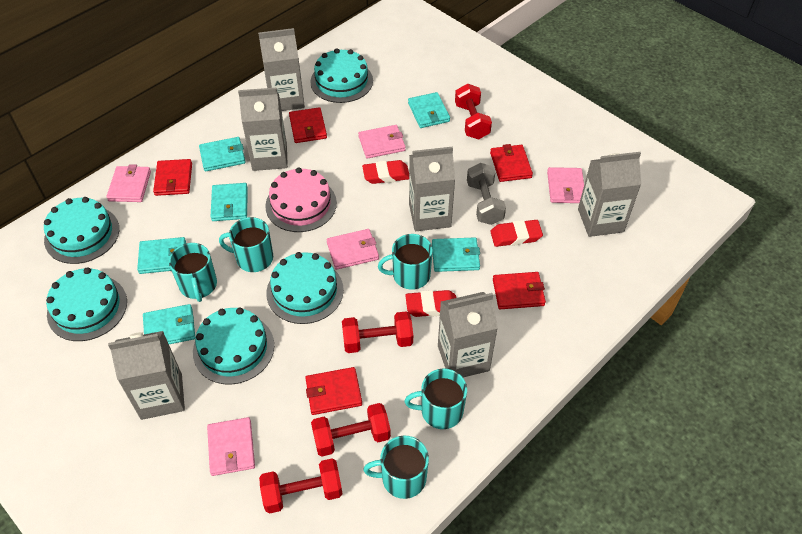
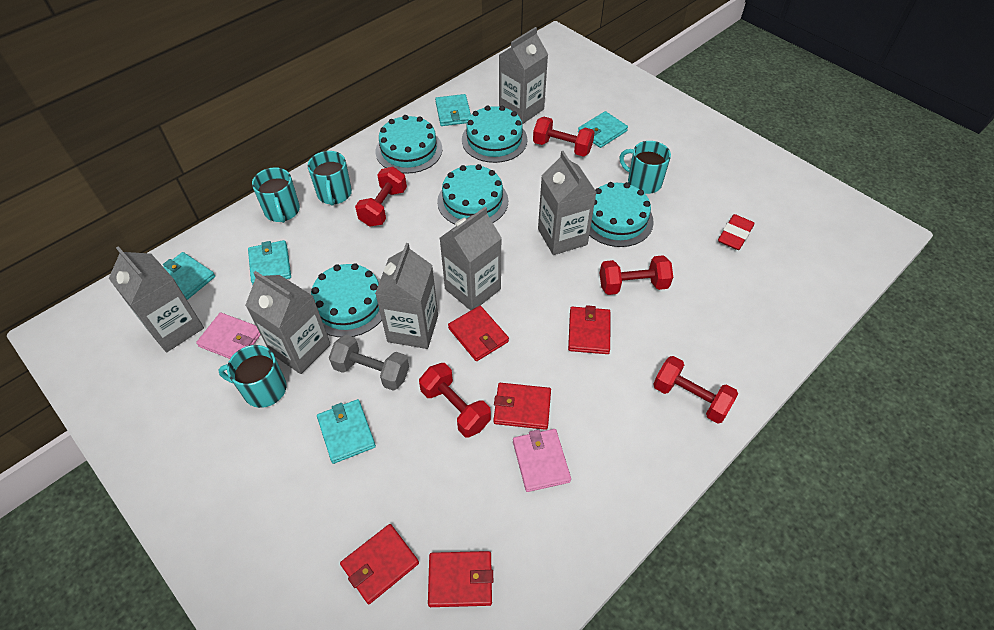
pink cake: 1 -> 0
pink wallet: 5 -> 2
red dumbbell: 4 -> 5
red eraser: 3 -> 1
turquoise mug: 5 -> 4
turquoise wallet: 6 -> 5

